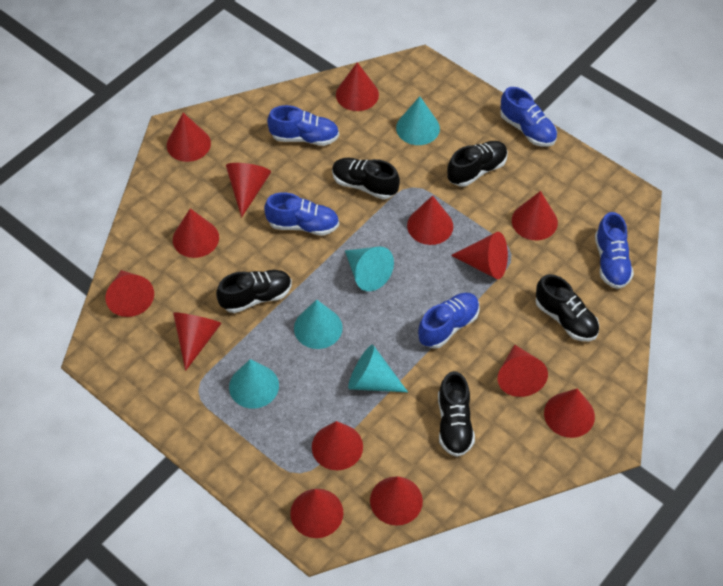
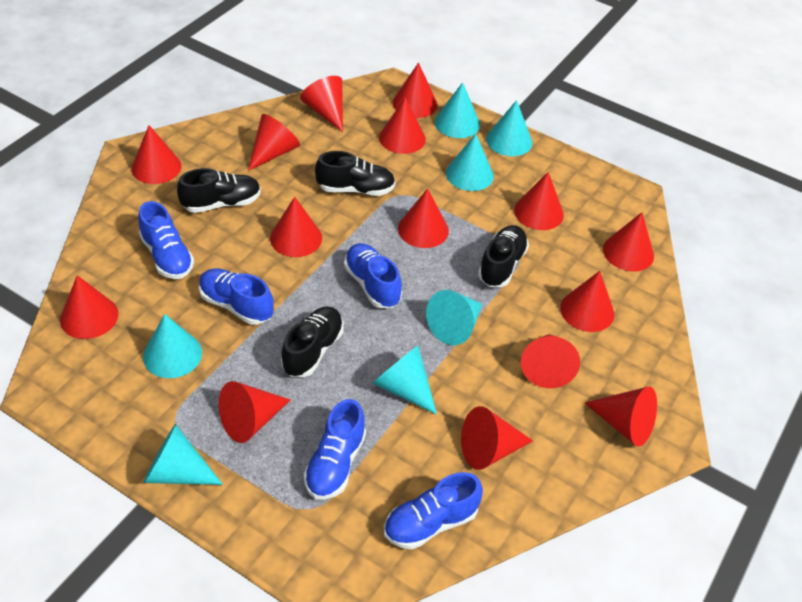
black shoe: 5 -> 4
red cone: 14 -> 15
turquoise cone: 5 -> 7

